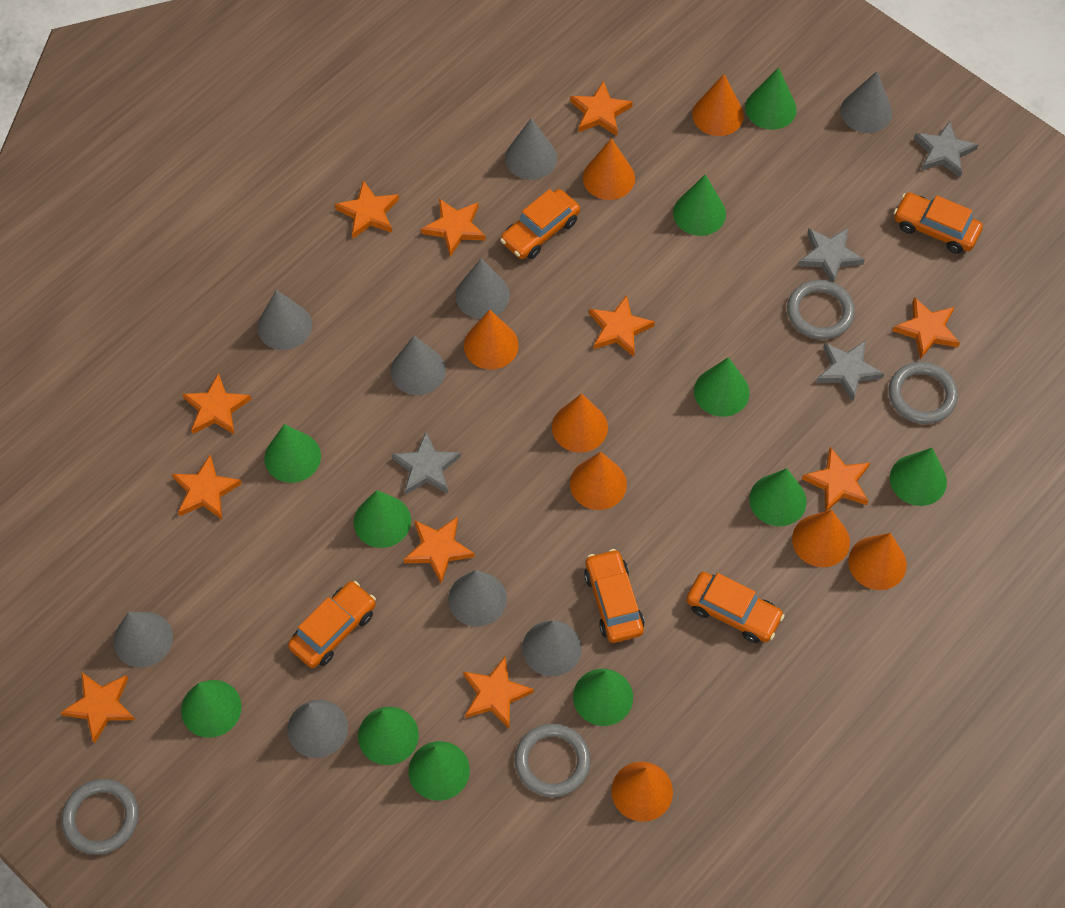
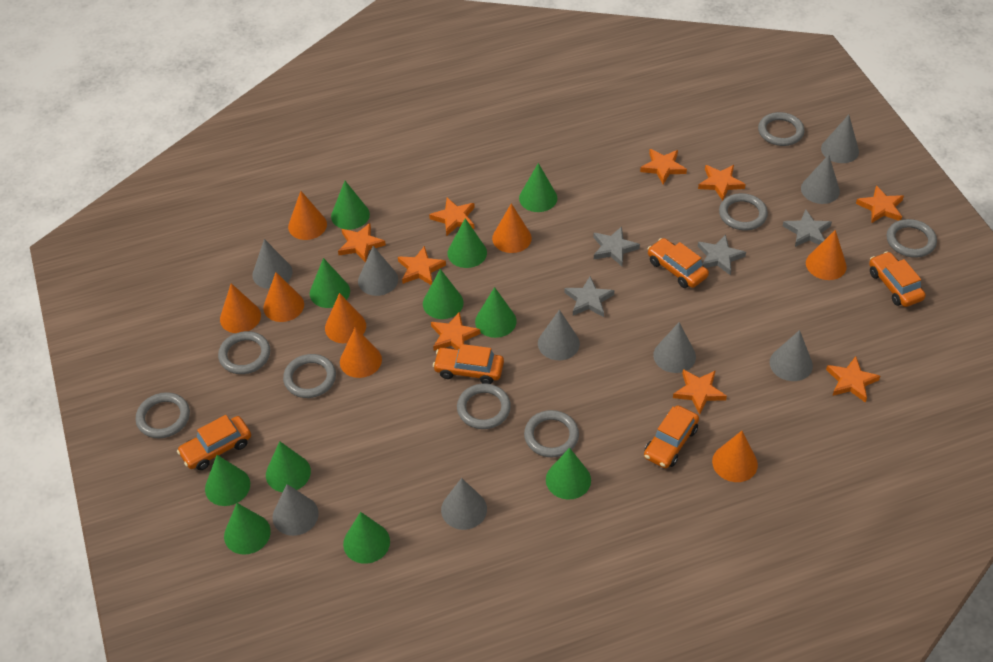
grey ring: 4 -> 8
orange star: 11 -> 9

